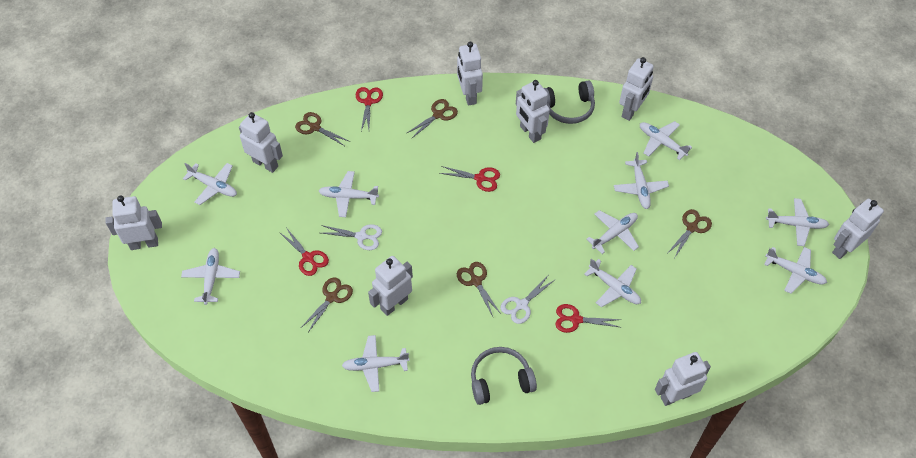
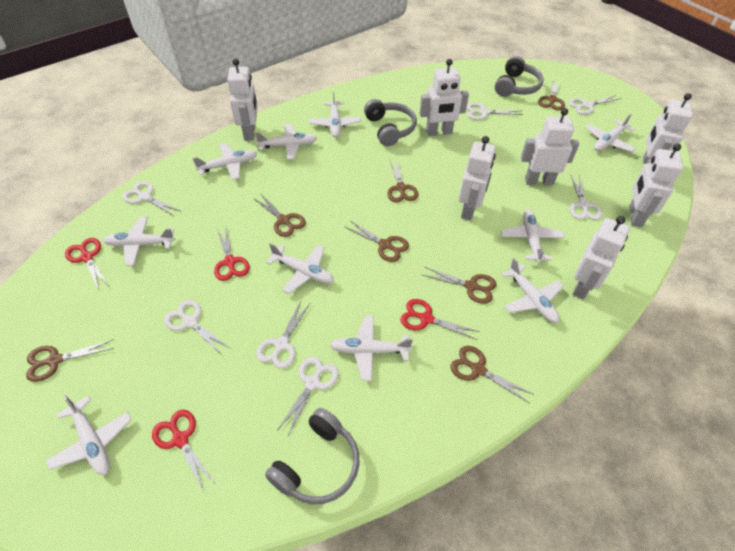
brown scissors: 5 -> 7
grey headphones: 2 -> 3
white robot: 8 -> 7
white scissors: 2 -> 7

